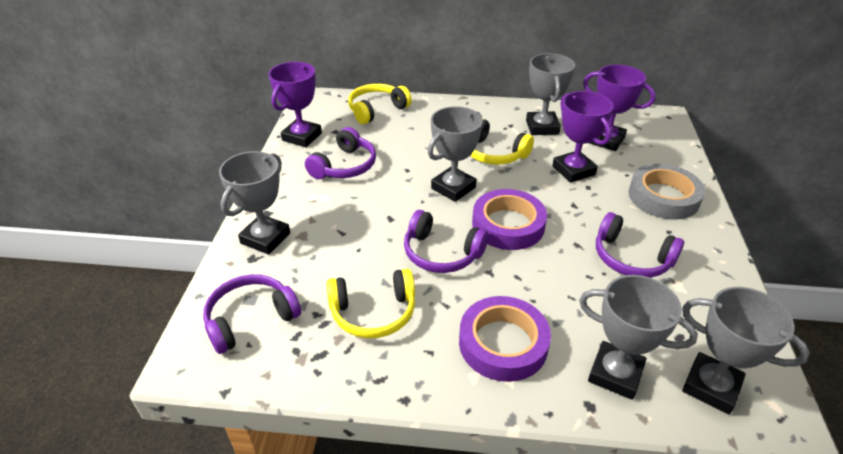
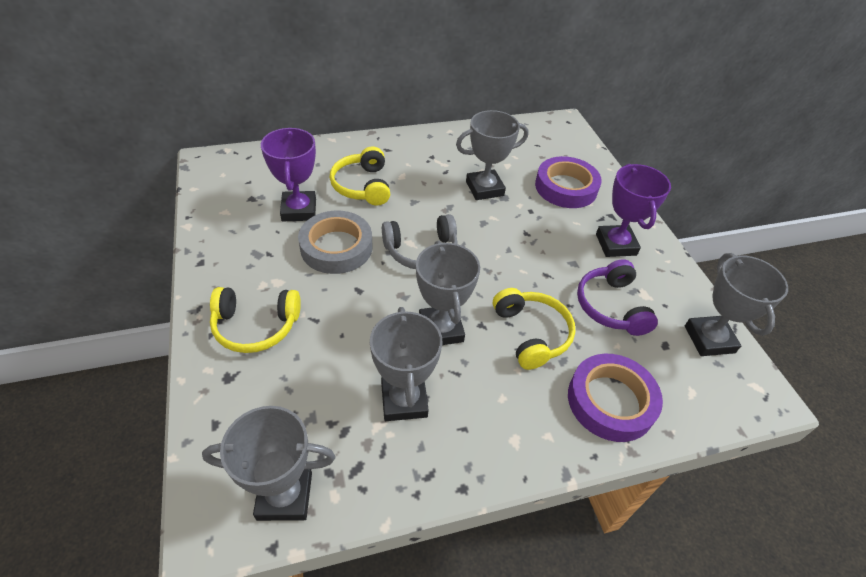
grey headphones: 0 -> 1
purple headphones: 4 -> 1
purple trophy: 3 -> 2

